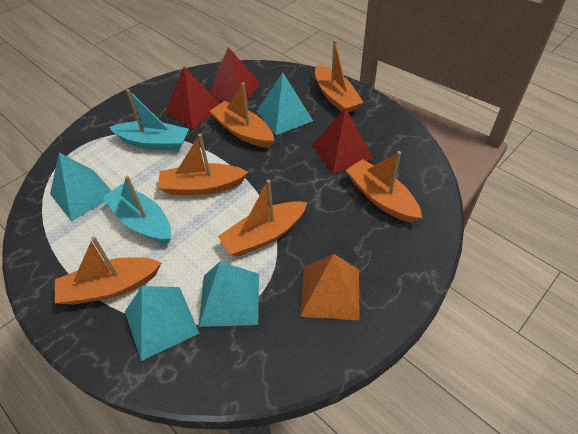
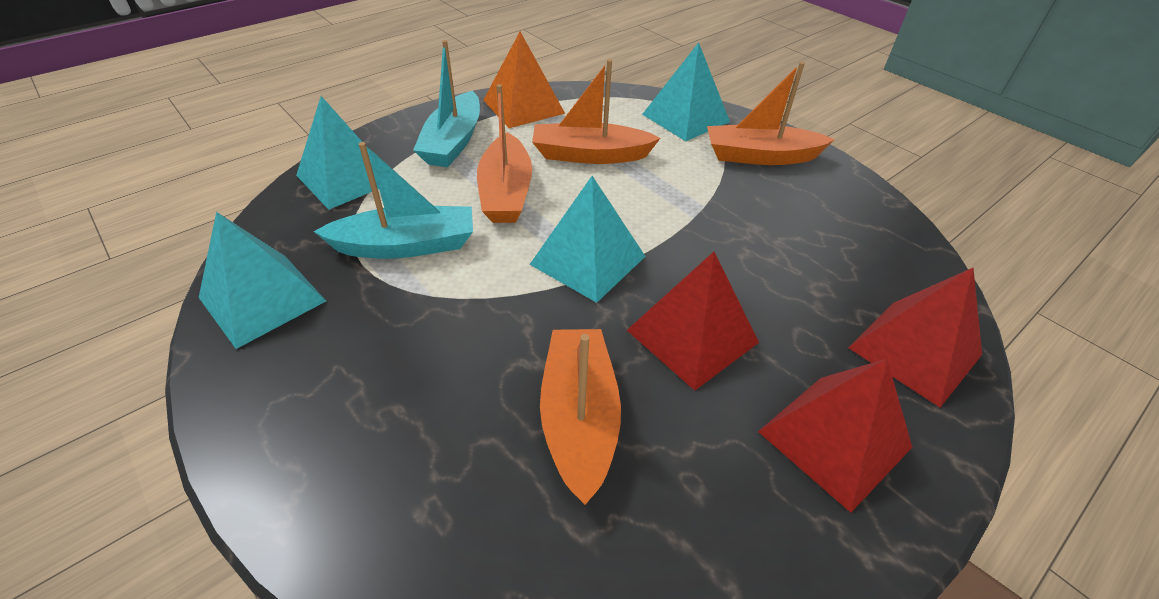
orange boat: 6 -> 4

